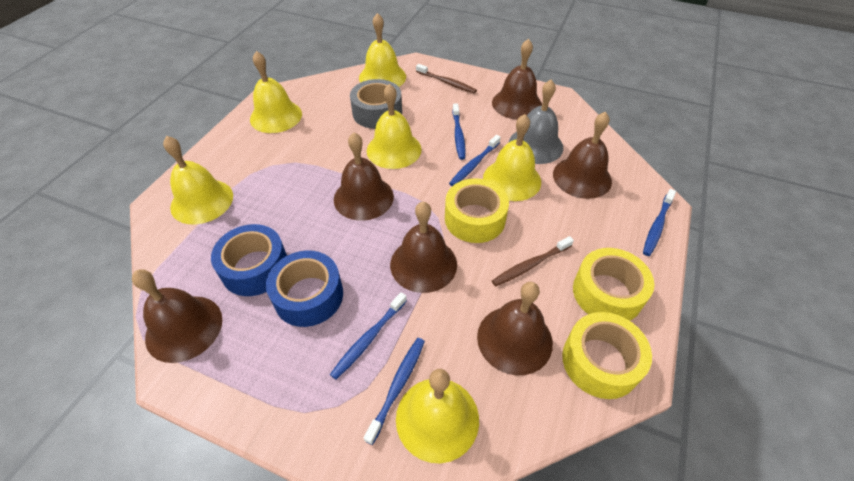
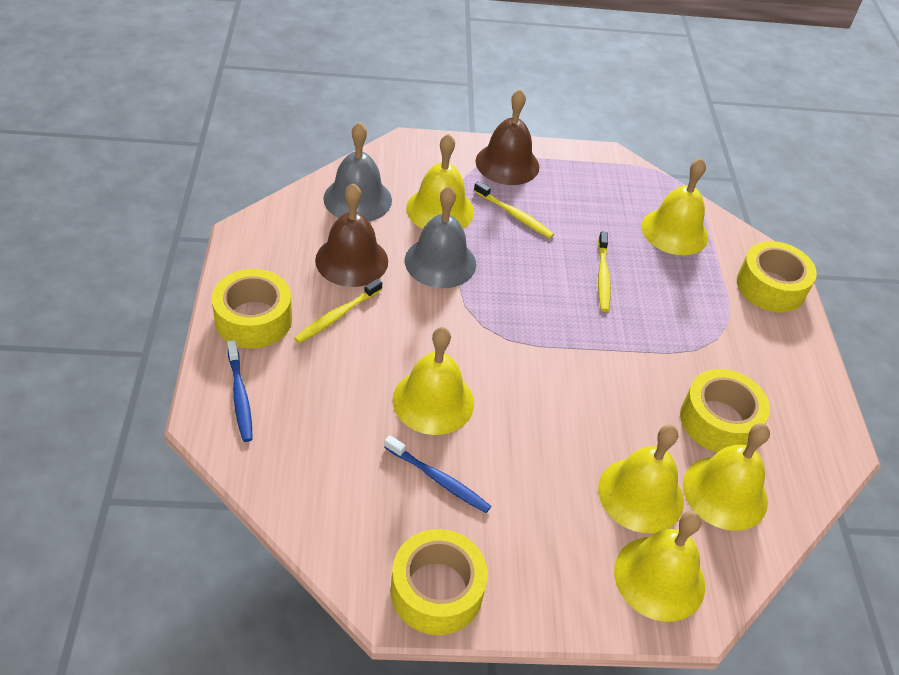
blue tape: 2 -> 0
blue toothbrush: 5 -> 2
brown bell: 6 -> 2
brown toothbrush: 2 -> 0
grey bell: 1 -> 2
grey tape: 1 -> 0
yellow tape: 3 -> 4
yellow toothbrush: 0 -> 3

